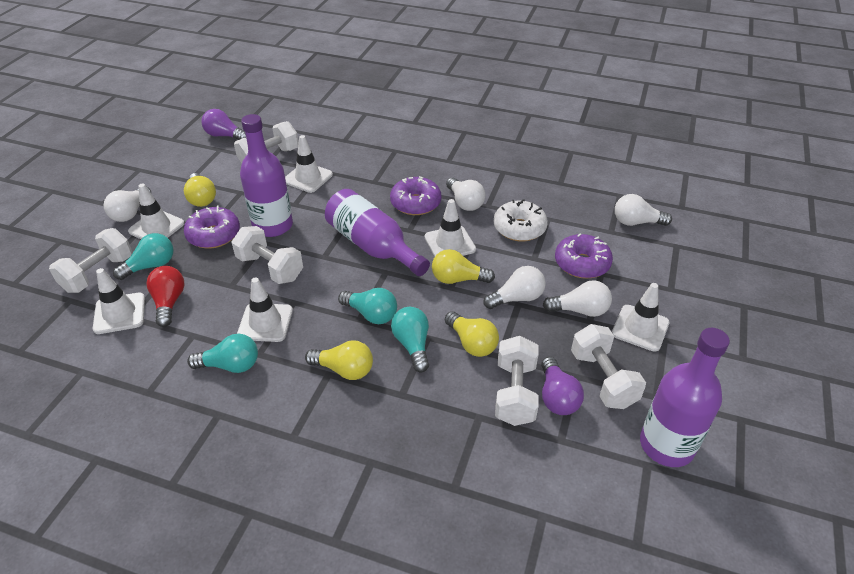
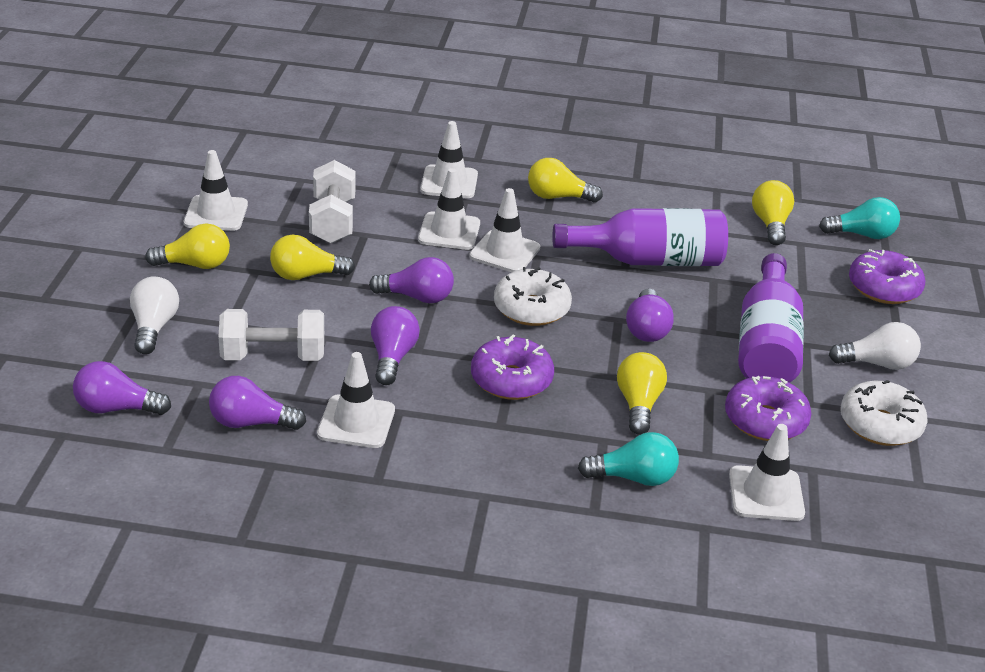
purple bottle: 3 -> 2
purple light bulb: 2 -> 5
red light bulb: 1 -> 0
turquoise light bulb: 4 -> 2
white donut: 1 -> 2
white dumbbell: 5 -> 2
white light bulb: 5 -> 2
yellow light bulb: 4 -> 5

